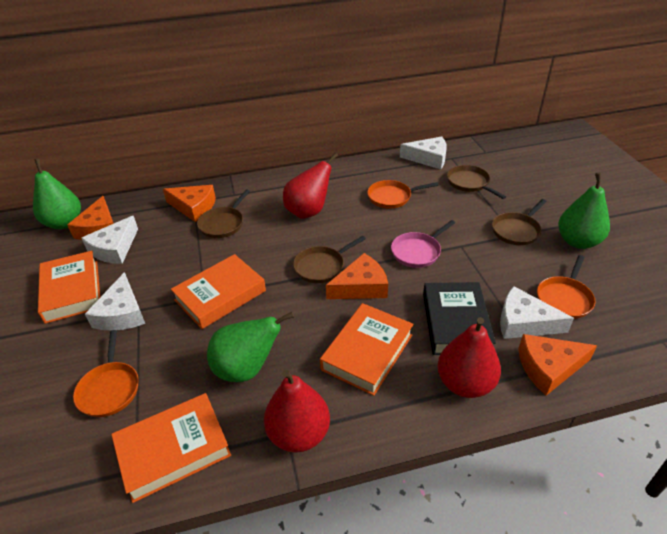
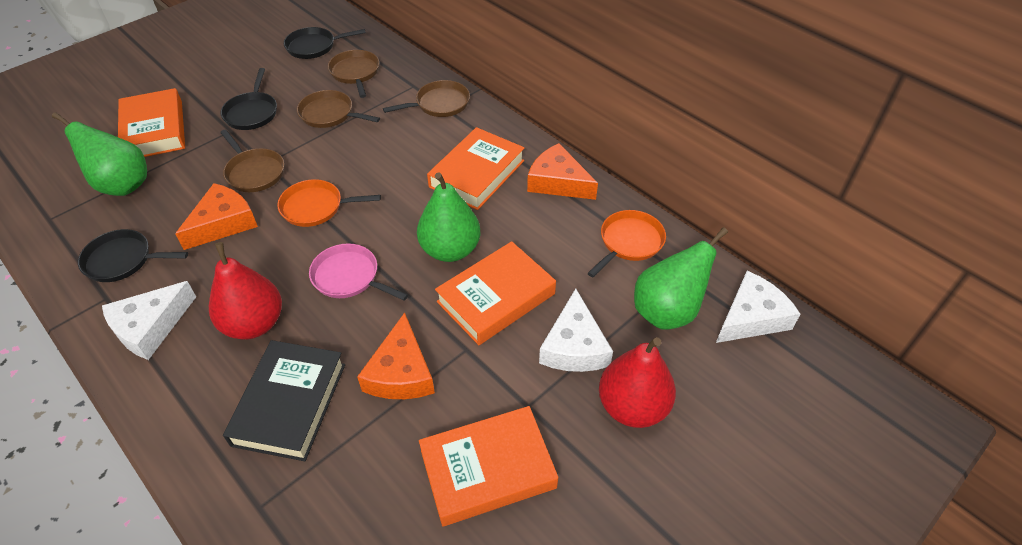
black pan: 0 -> 3
orange cheese: 4 -> 3
orange pan: 3 -> 2
red pear: 3 -> 2
white cheese: 4 -> 3

